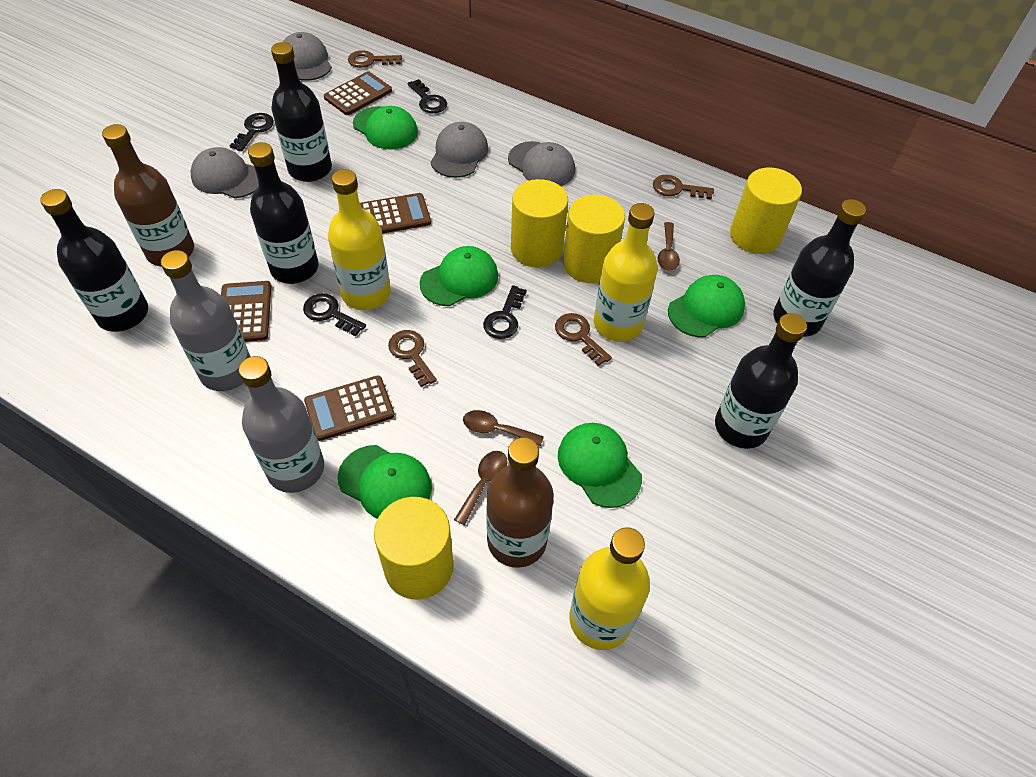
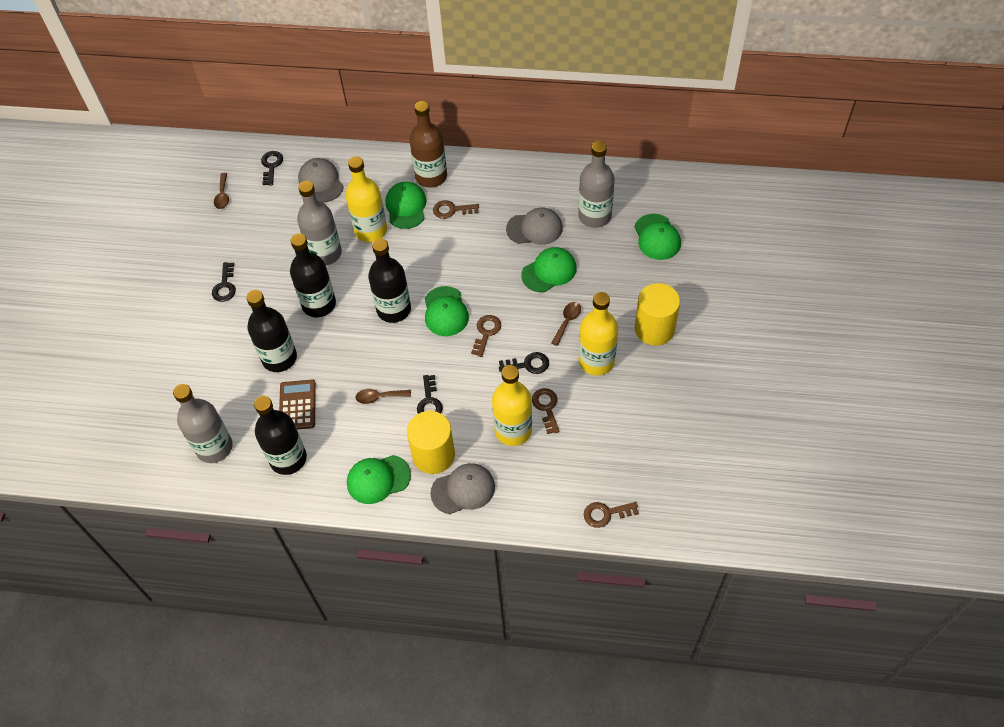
black bottle: 5 -> 4
brown bottle: 2 -> 1
brown calculator: 4 -> 1
grey bottle: 2 -> 3
grey cap: 4 -> 3
yellow cylinder: 4 -> 2

